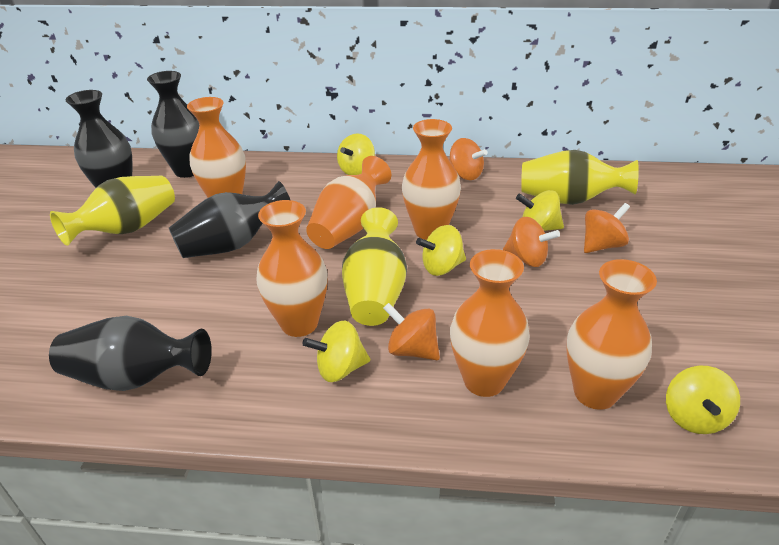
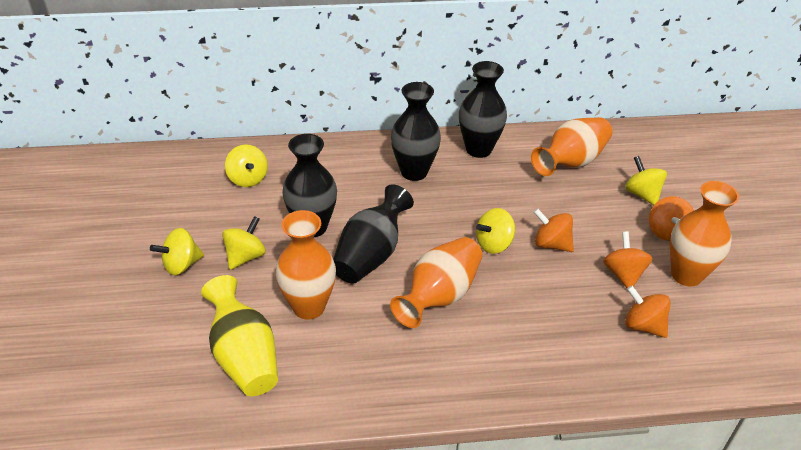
orange vase: 6 -> 4
yellow vase: 3 -> 1

